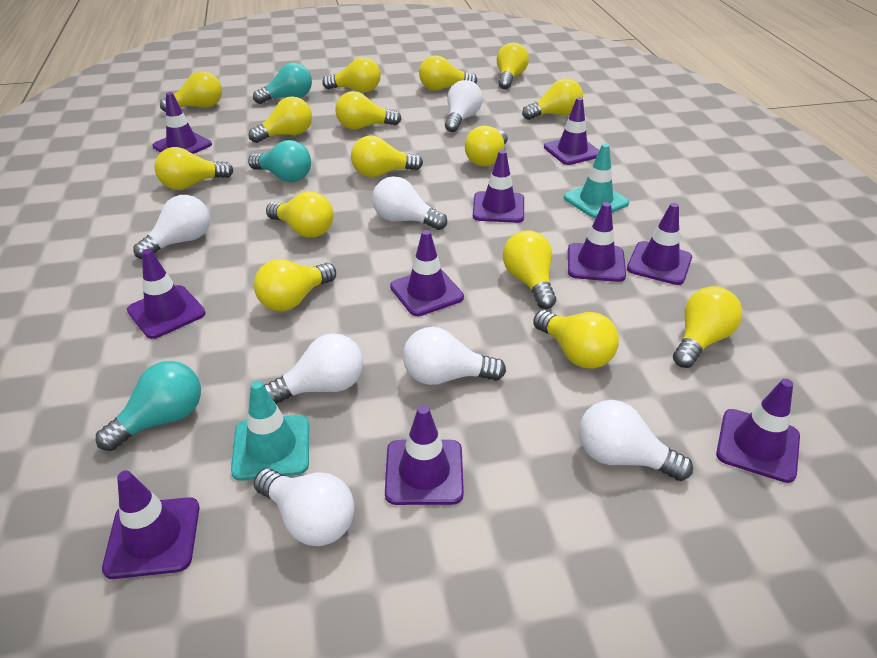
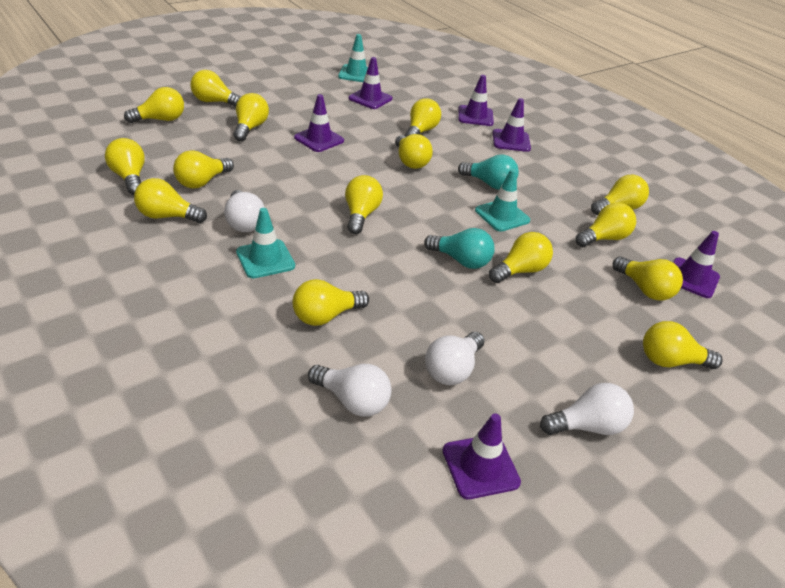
purple traffic cone: 10 -> 6
turquoise light bulb: 3 -> 2
turquoise traffic cone: 2 -> 3
white light bulb: 7 -> 4

